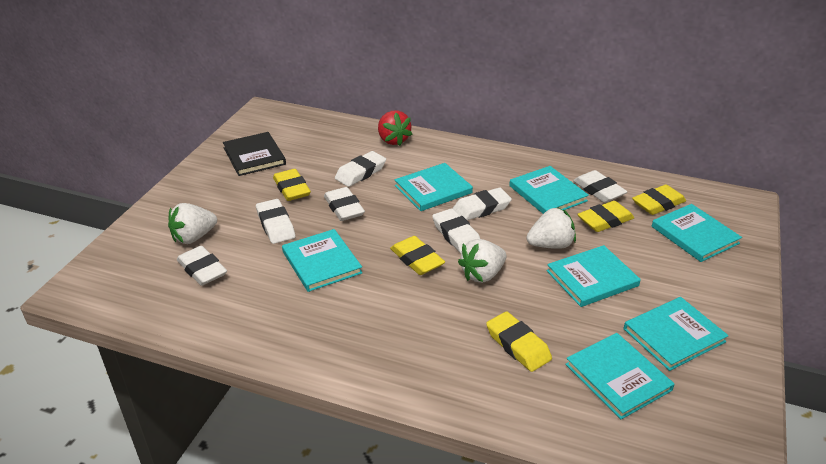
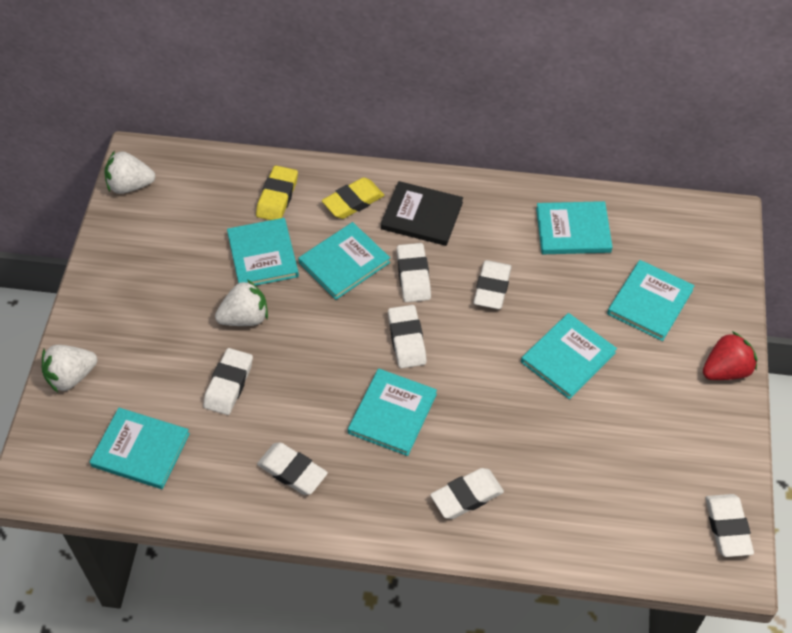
yellow eraser: 5 -> 2

